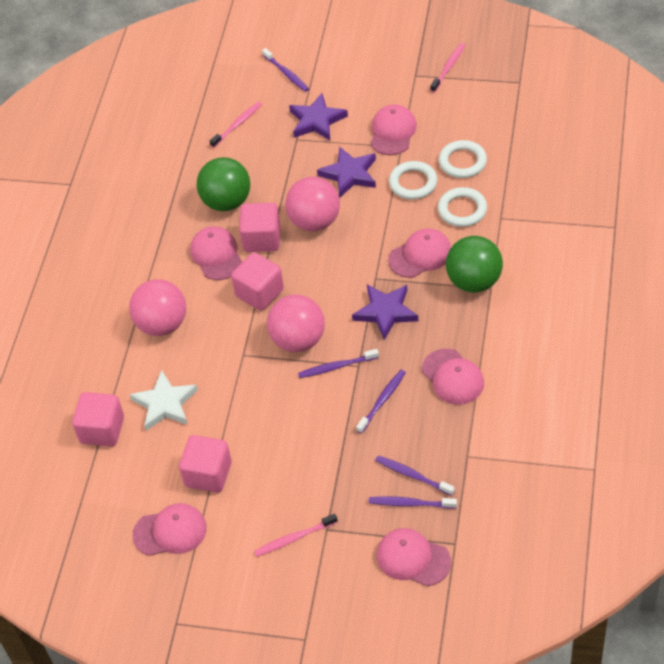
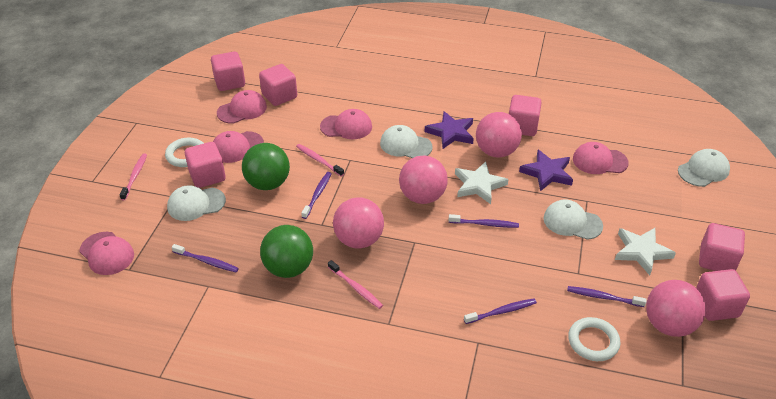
pink ball: 3 -> 4
pink cap: 6 -> 5
pink cube: 4 -> 6
purple star: 3 -> 2
white cap: 0 -> 4
white ring: 3 -> 2
white star: 1 -> 2

